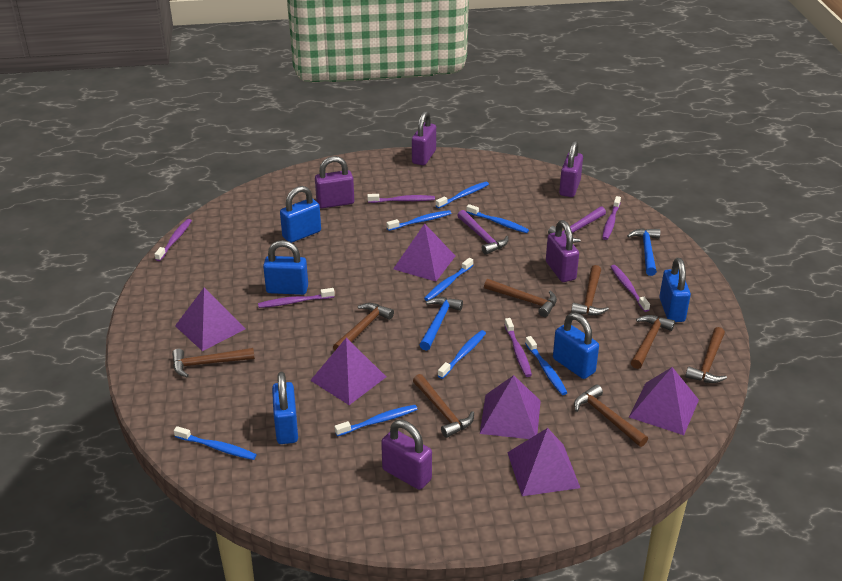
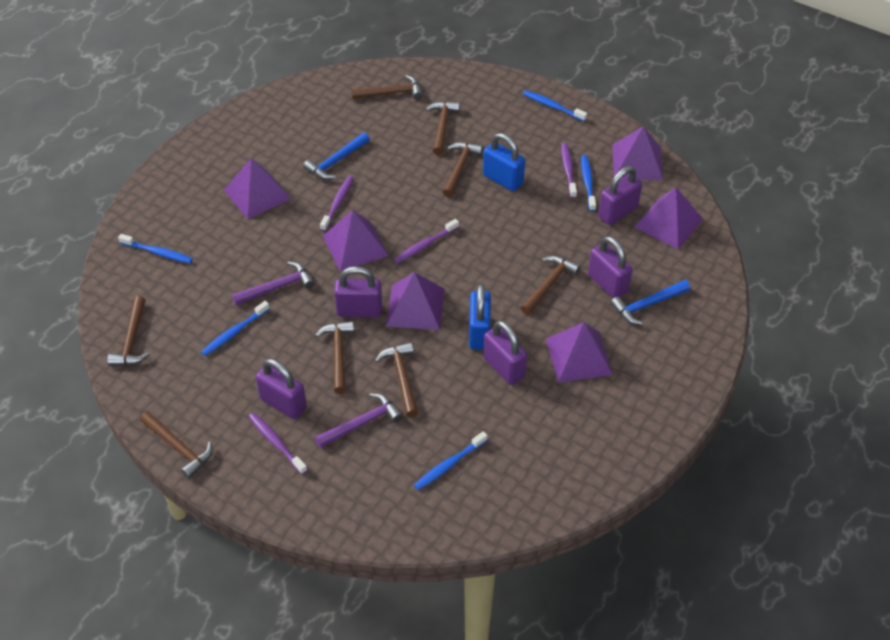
blue padlock: 5 -> 2
blue toothbrush: 8 -> 5
purple toothbrush: 6 -> 4

